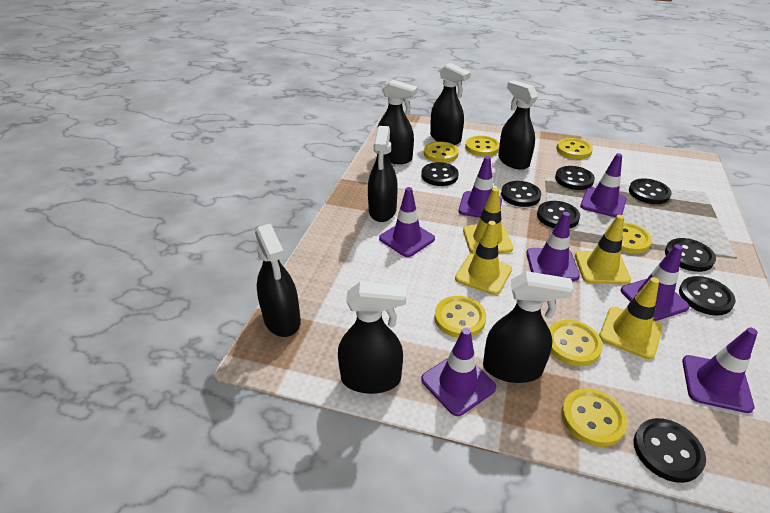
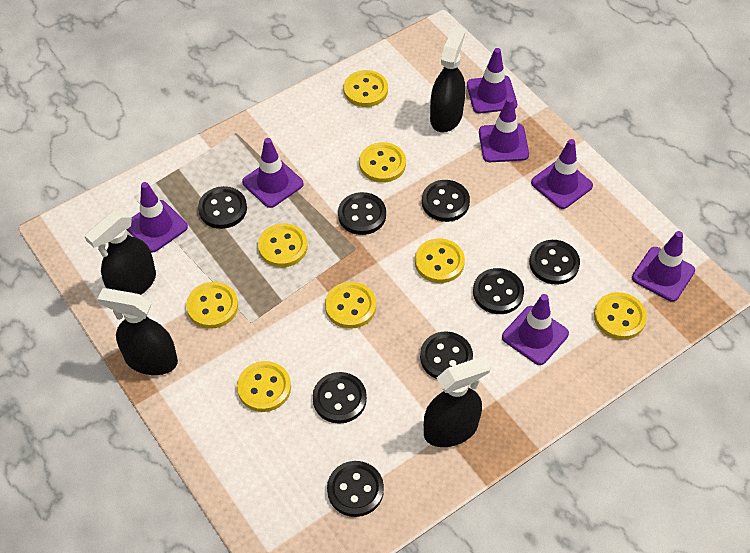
black spray bottle: 7 -> 4
yellow button: 7 -> 8
yellow traffic cone: 4 -> 0

